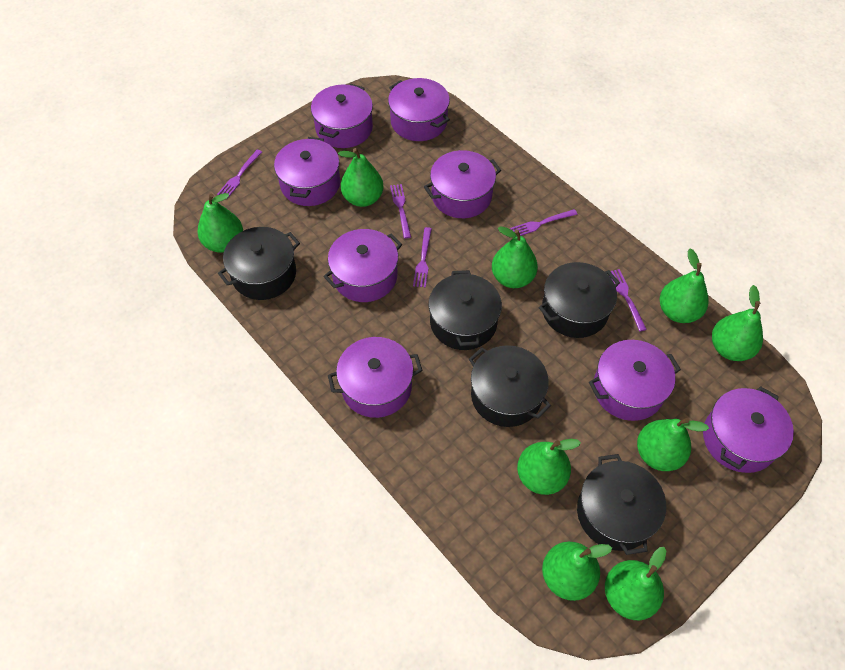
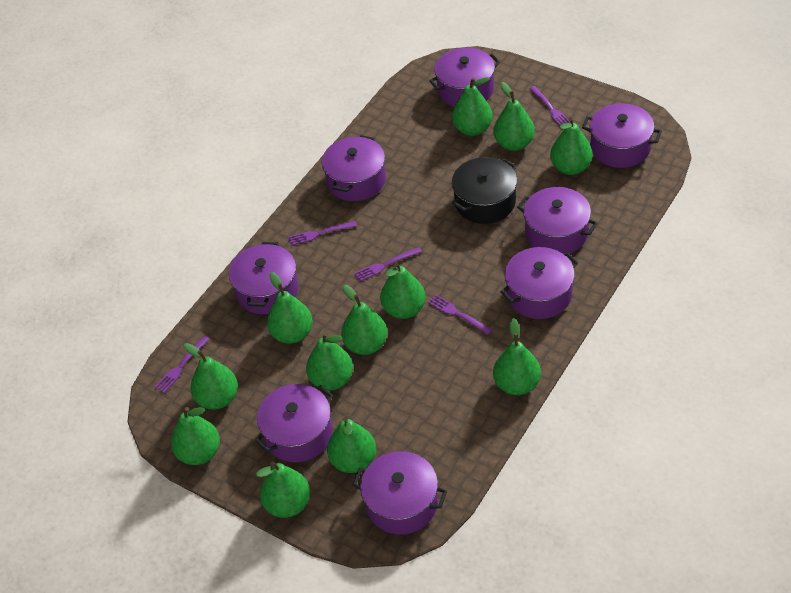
black pot: 5 -> 1
green pear: 9 -> 12

